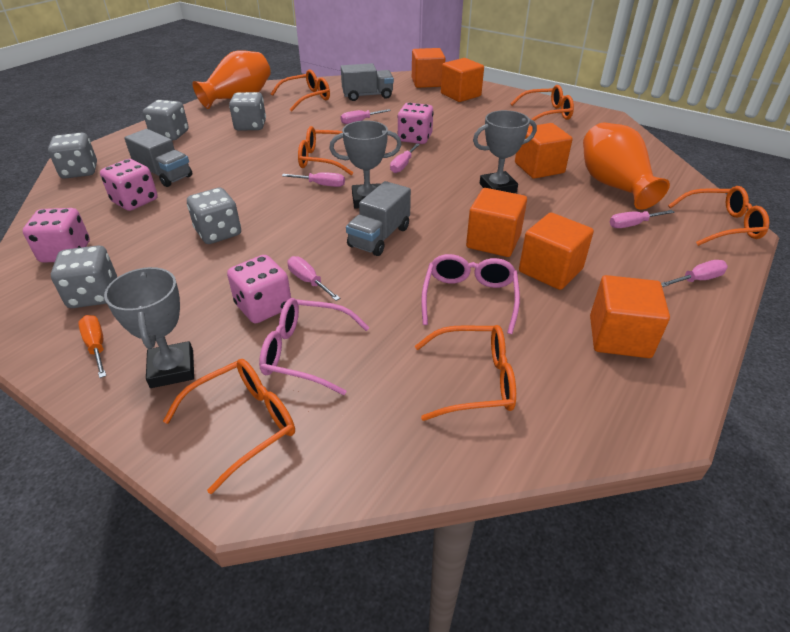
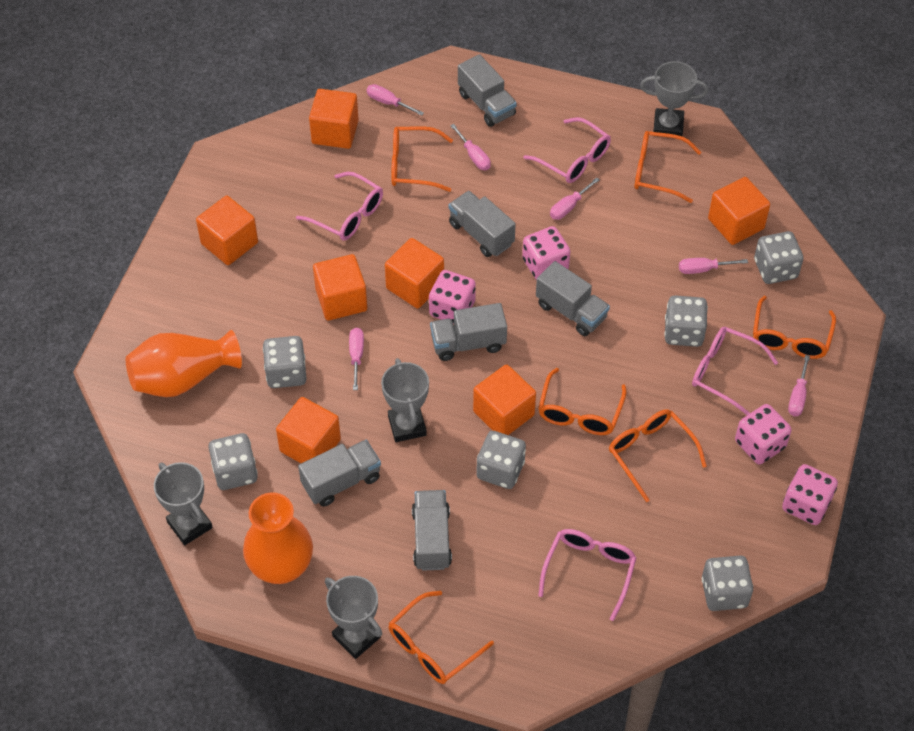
grey dice: 5 -> 6
grey trophy: 3 -> 4
grey truck: 3 -> 6
orange cube: 6 -> 7
orange screwdriver: 1 -> 0
pink glasses: 2 -> 4

